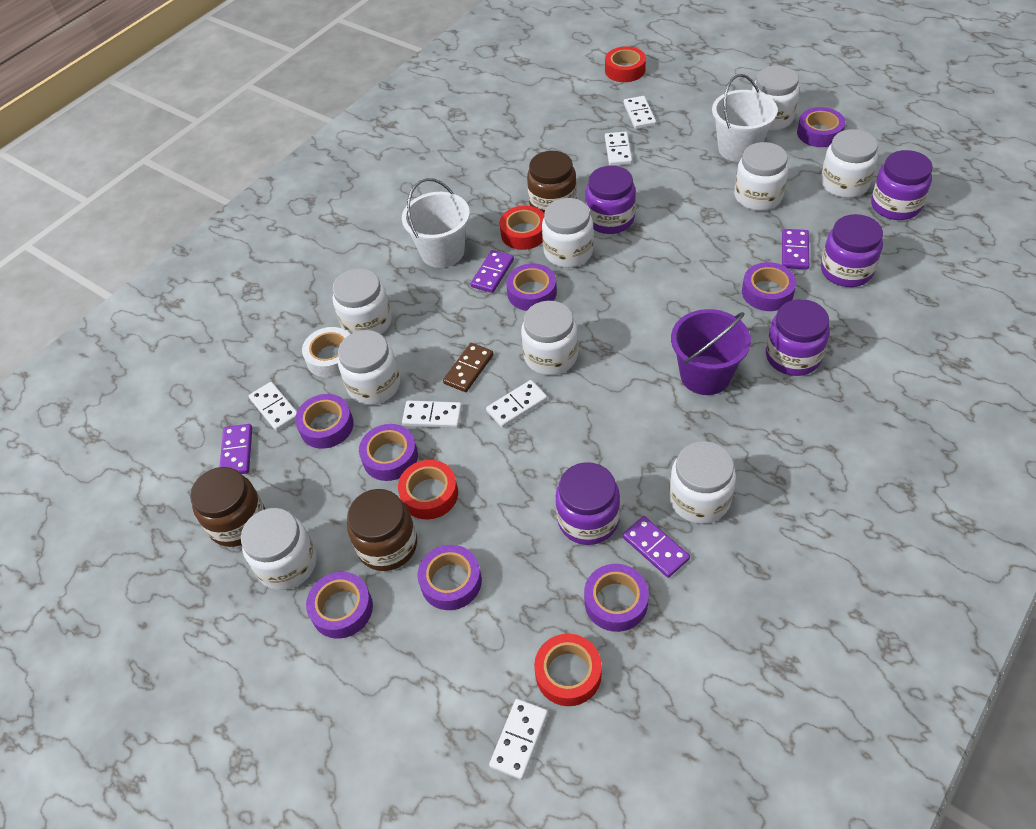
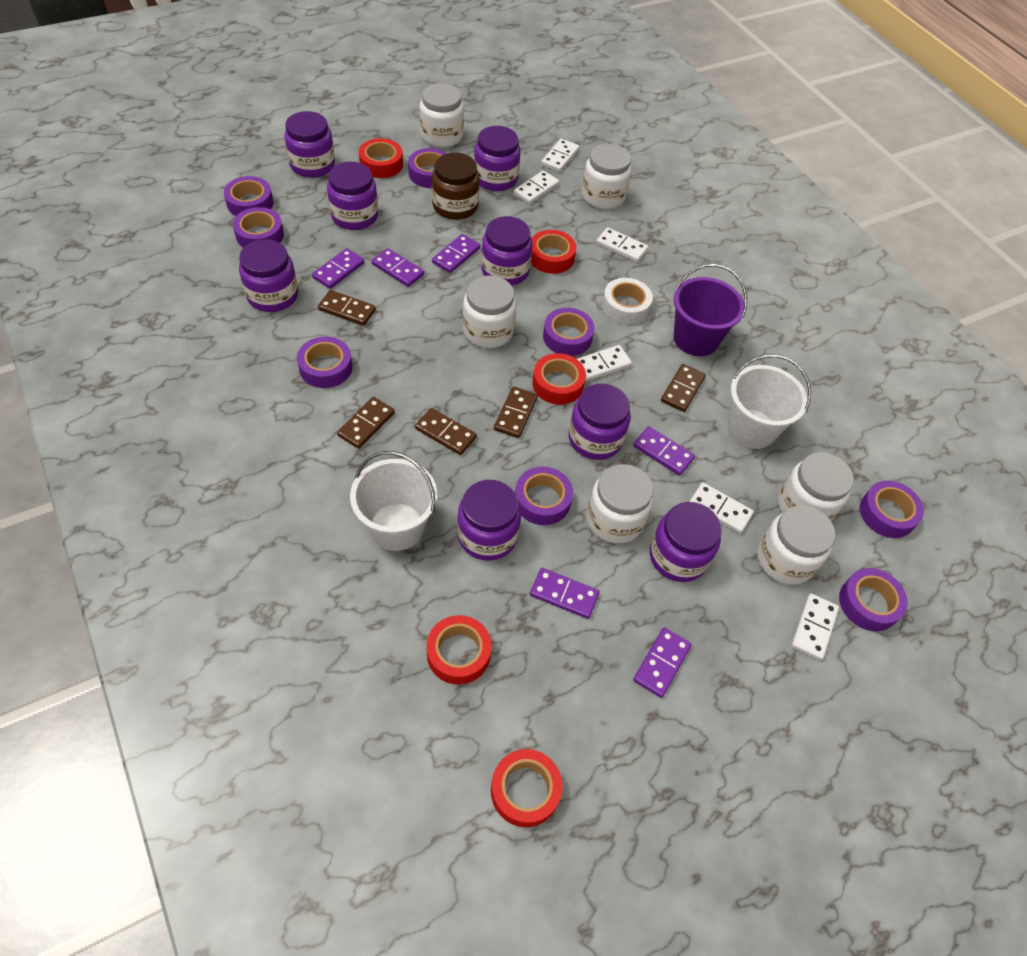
brown domino: 1 -> 5
brown jar: 3 -> 1
purple domino: 4 -> 6
purple jar: 5 -> 8
red tape: 4 -> 5
white jar: 9 -> 6

